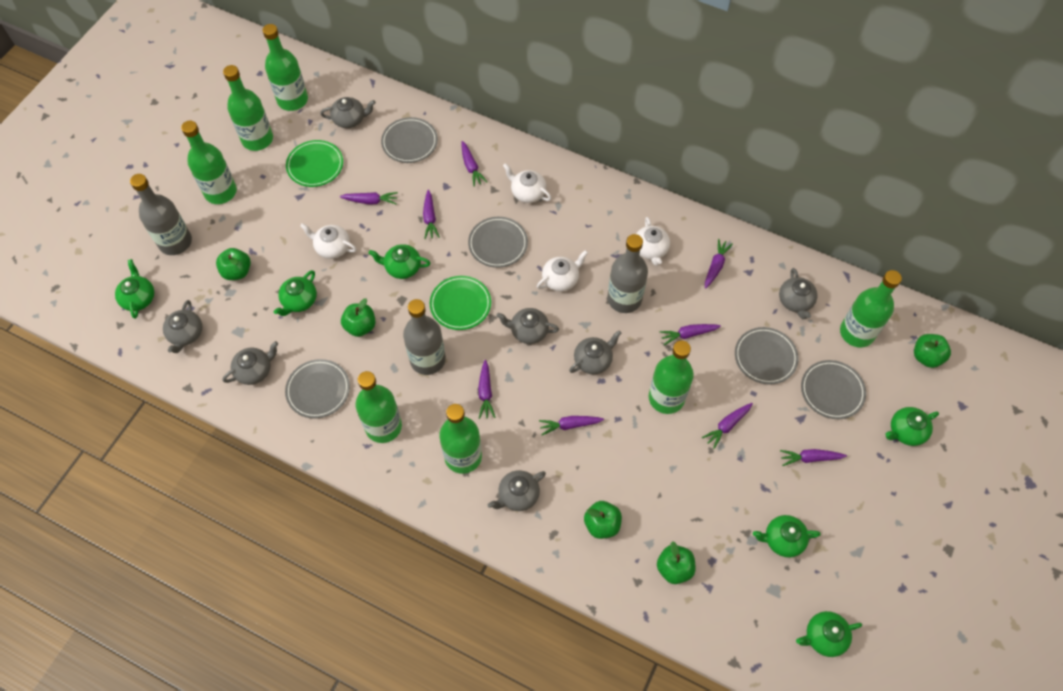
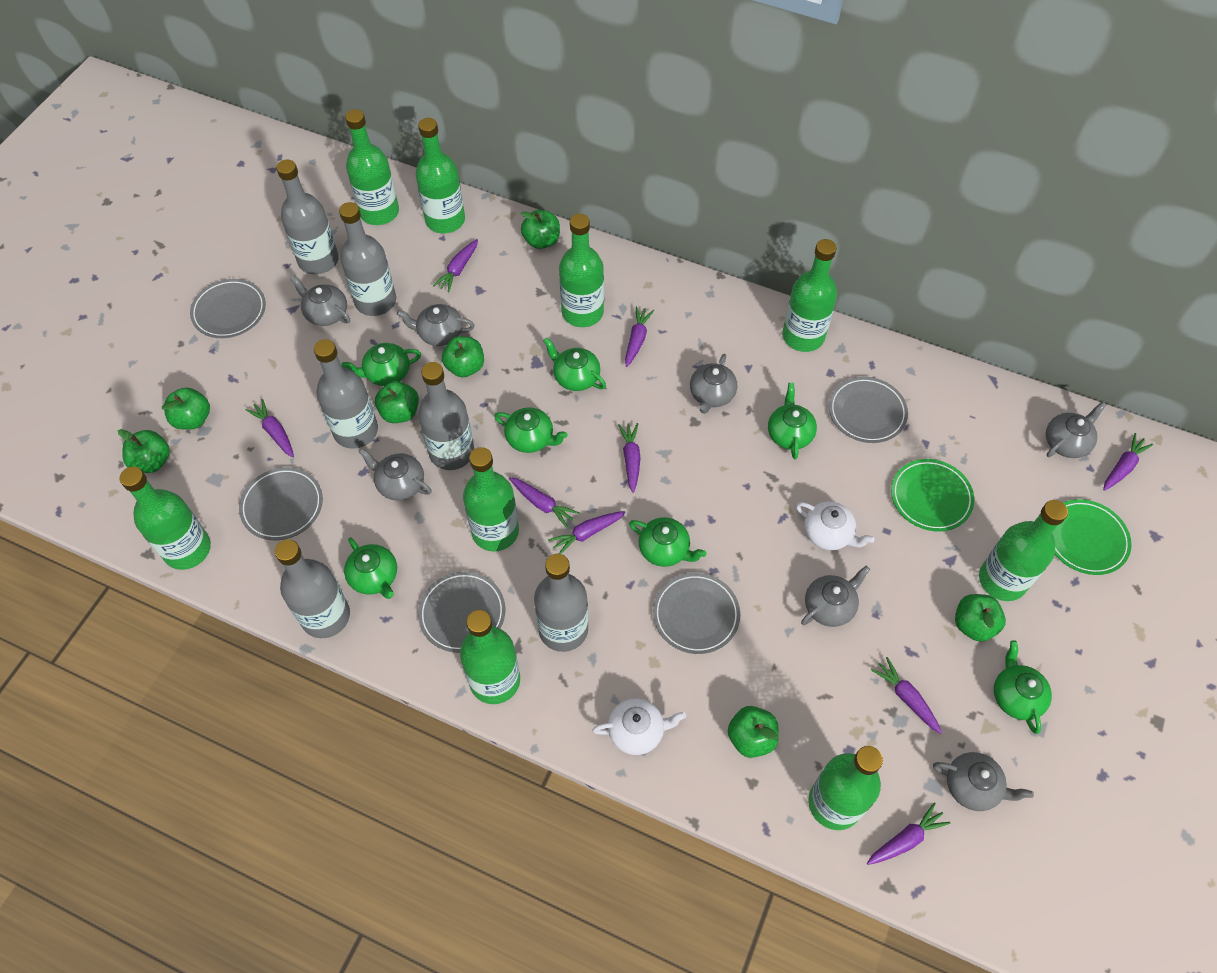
green apple: 5 -> 7
green bottle: 7 -> 9
green teapot: 6 -> 7
grey bottle: 3 -> 6
white teapot: 4 -> 2

